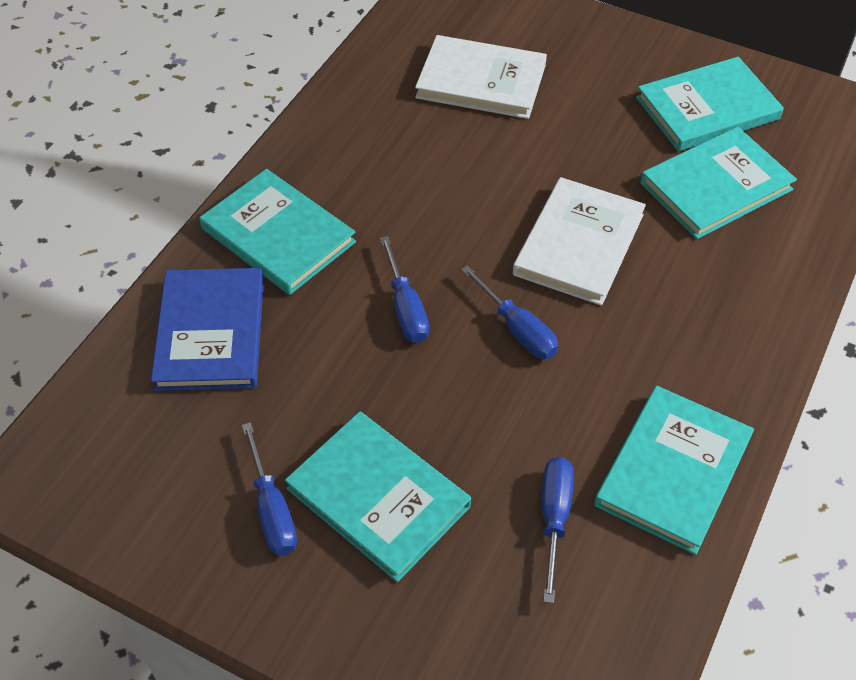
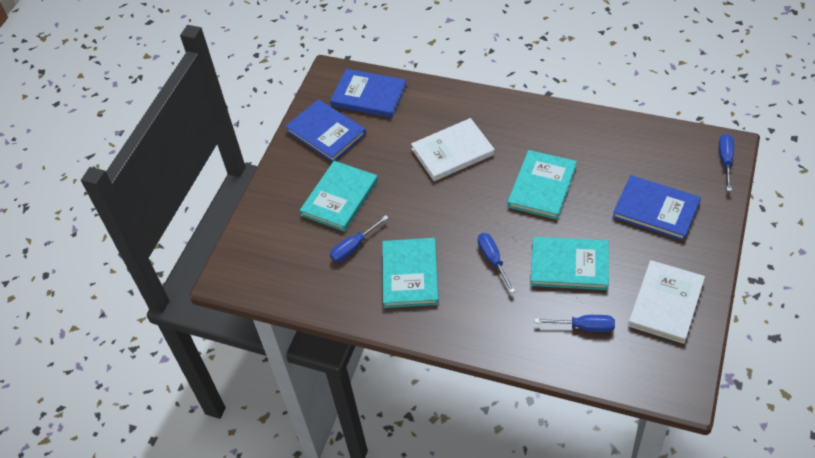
blue book: 1 -> 3
turquoise book: 5 -> 4

